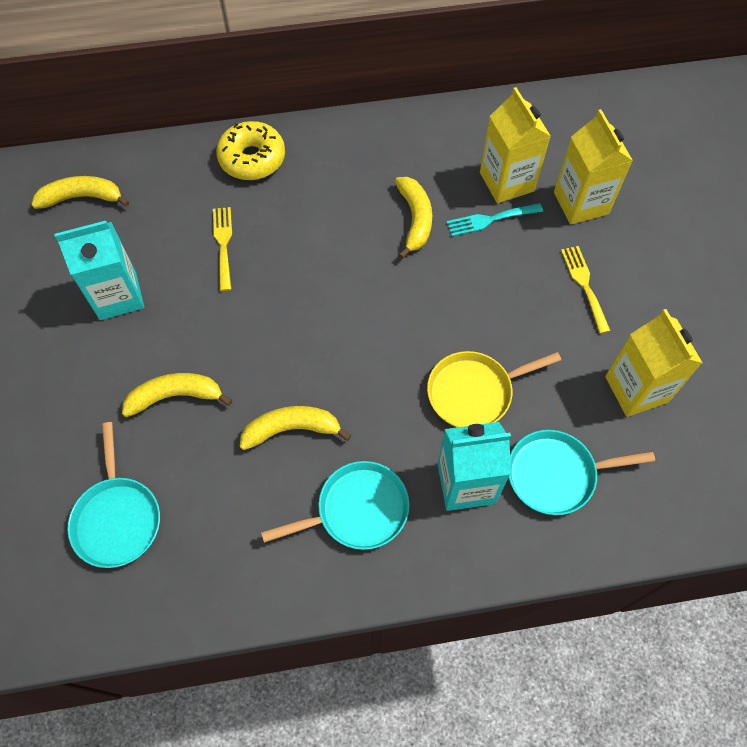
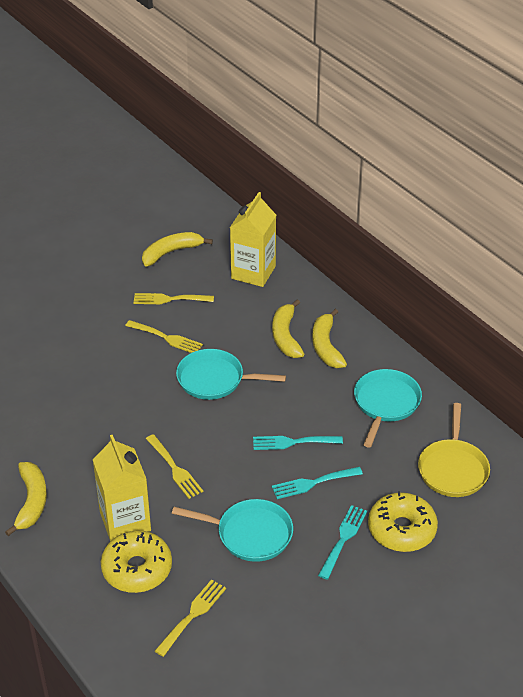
turquoise carton: 2 -> 0
turquoise fork: 1 -> 3
yellow carton: 3 -> 2
yellow donut: 1 -> 2
yellow fork: 2 -> 4

